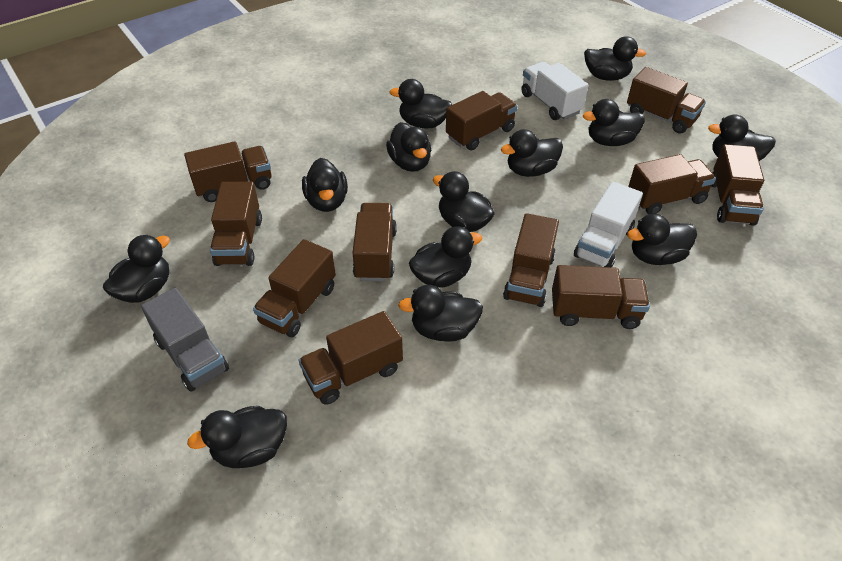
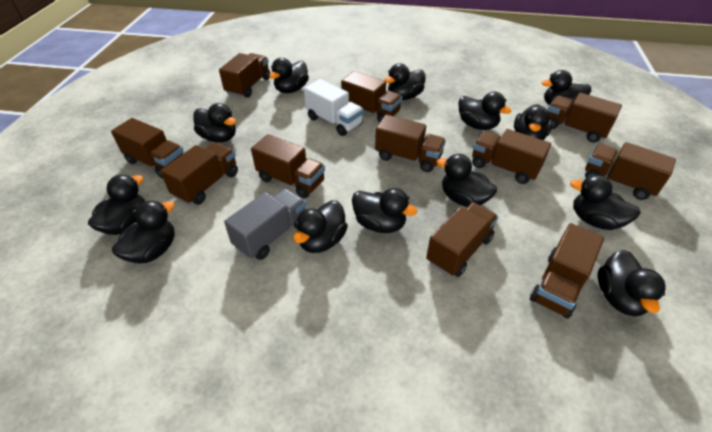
white truck: 2 -> 1

